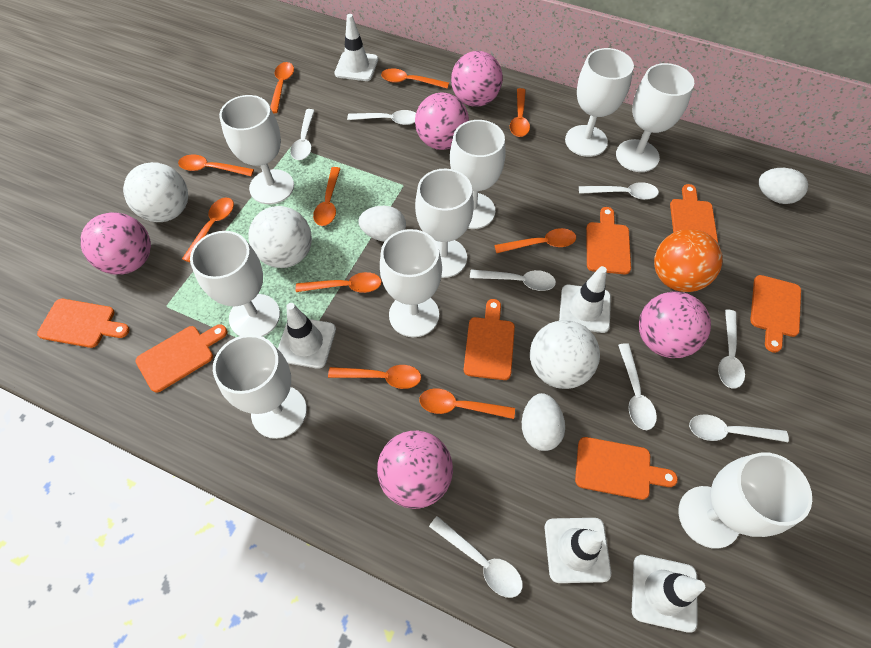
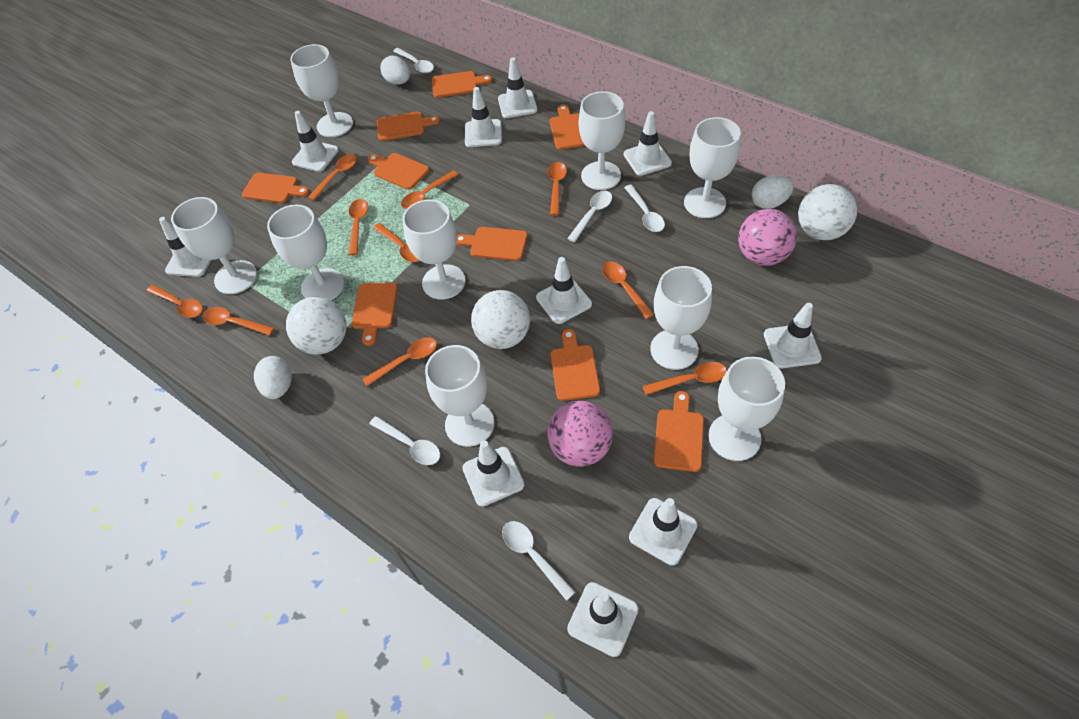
orange ball: 1 -> 0
orange cutting board: 7 -> 9
pink ball: 5 -> 2
white spoon: 8 -> 5
white traffic cone: 5 -> 10

